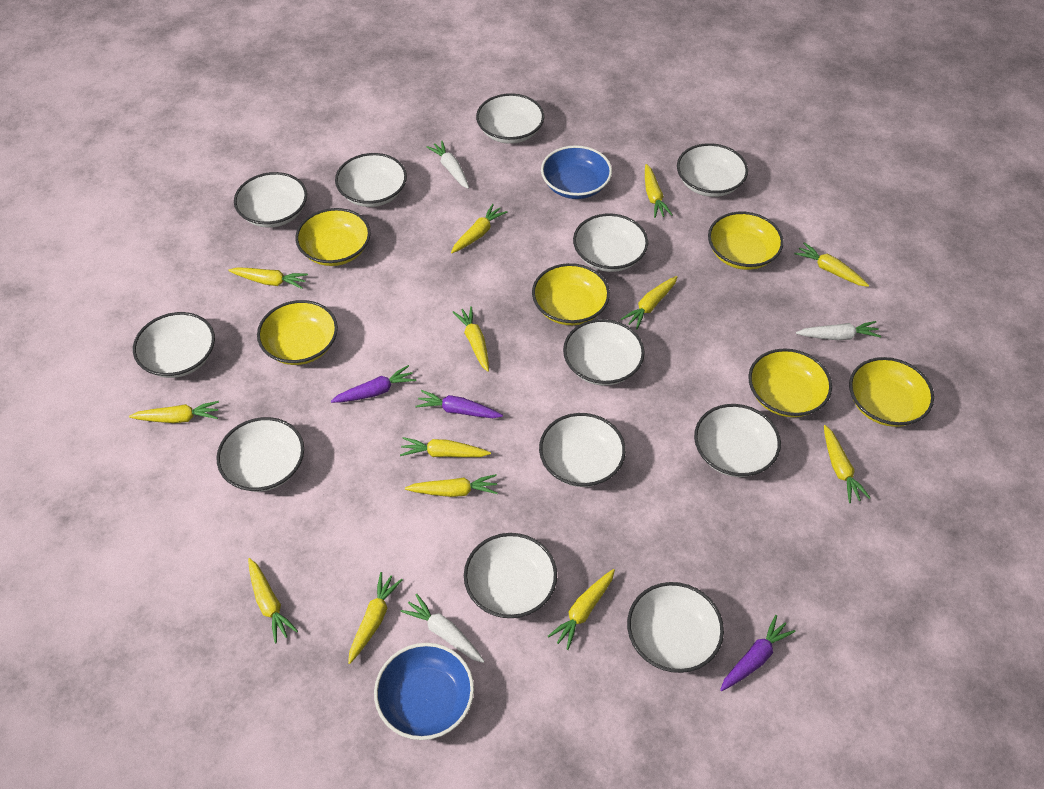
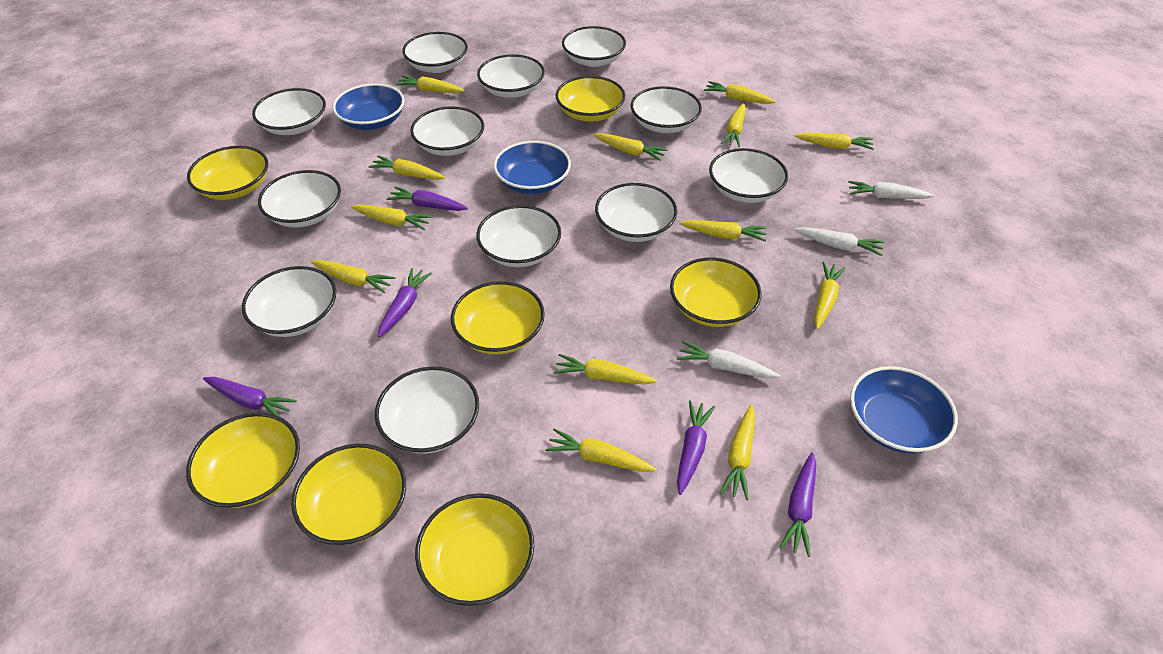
blue bowl: 2 -> 3
purple carrot: 3 -> 5
yellow bowl: 6 -> 7

